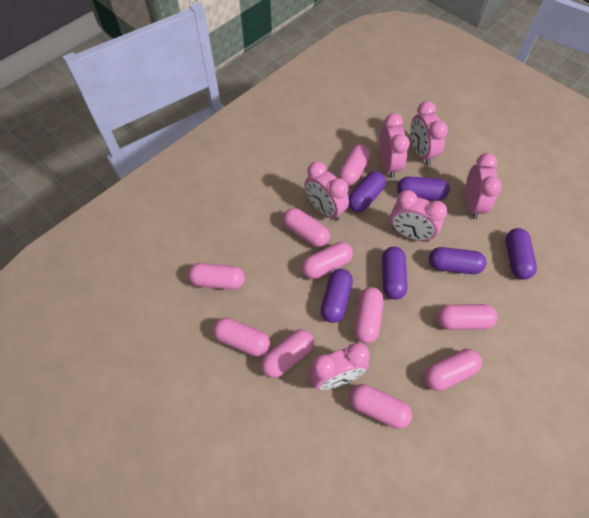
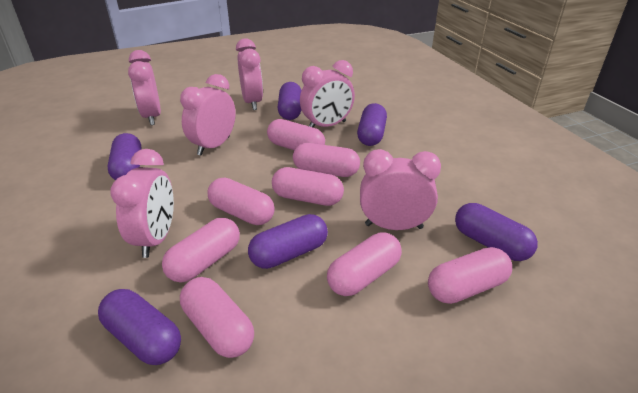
pink capsule: 10 -> 8

